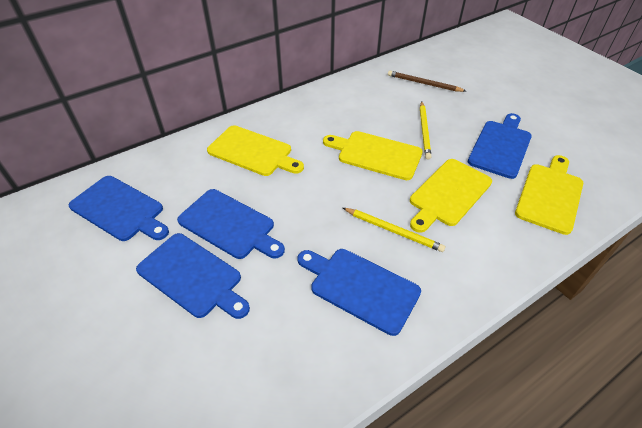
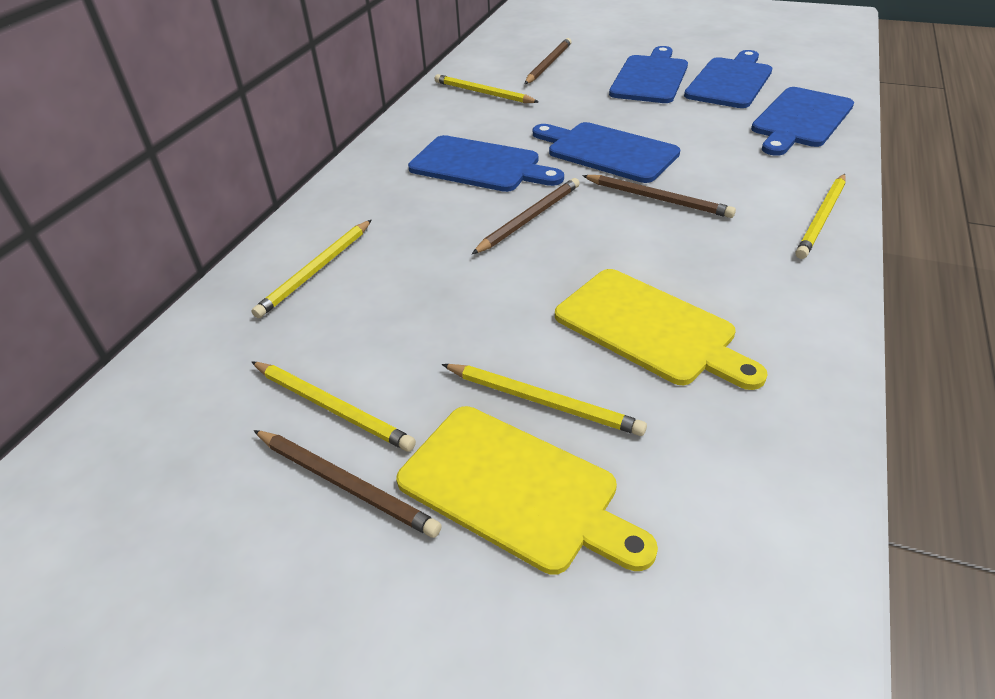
brown pencil: 1 -> 4
yellow cutting board: 4 -> 2
yellow pencil: 2 -> 5

